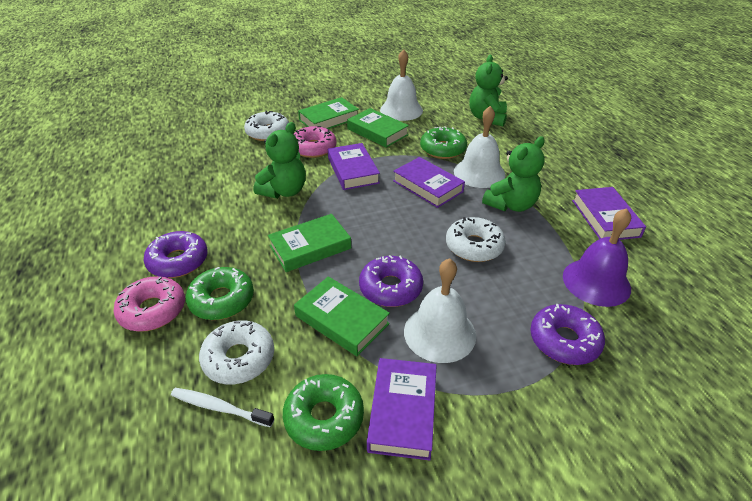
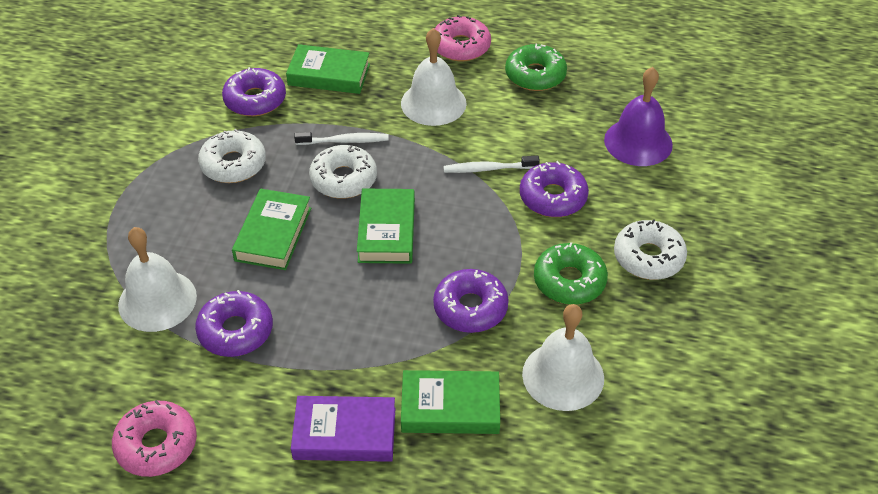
green donut: 3 -> 2
green teddy bear: 3 -> 0
purple book: 4 -> 1
purple donut: 3 -> 4
white toothbrush: 1 -> 2

